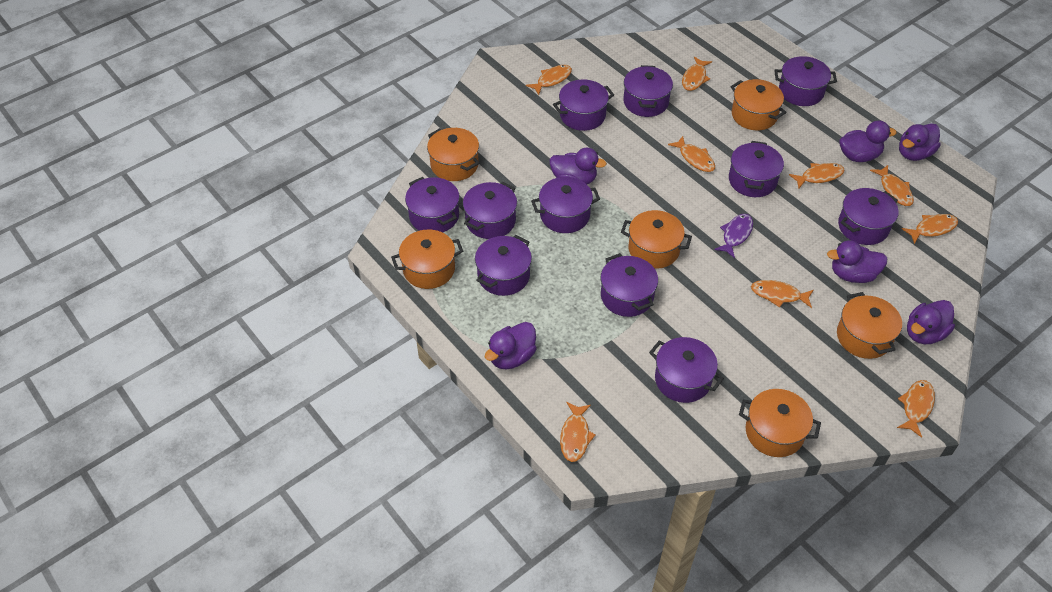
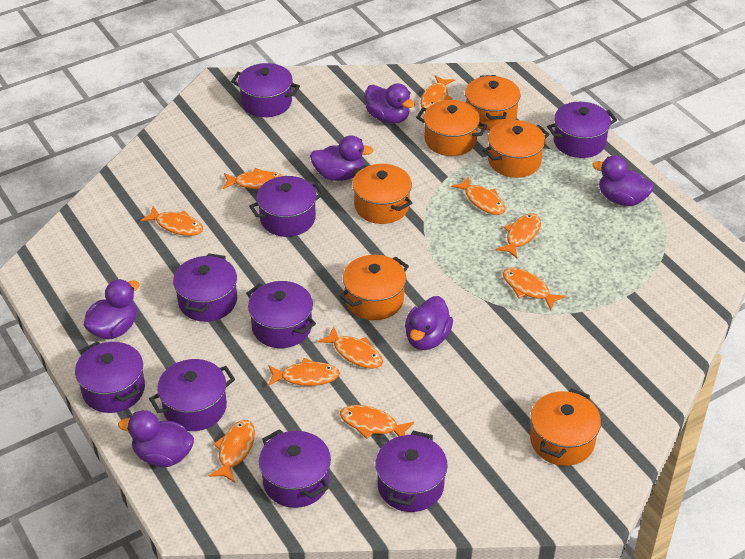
orange fish: 9 -> 10
purple fish: 1 -> 0
purple pot: 11 -> 9

